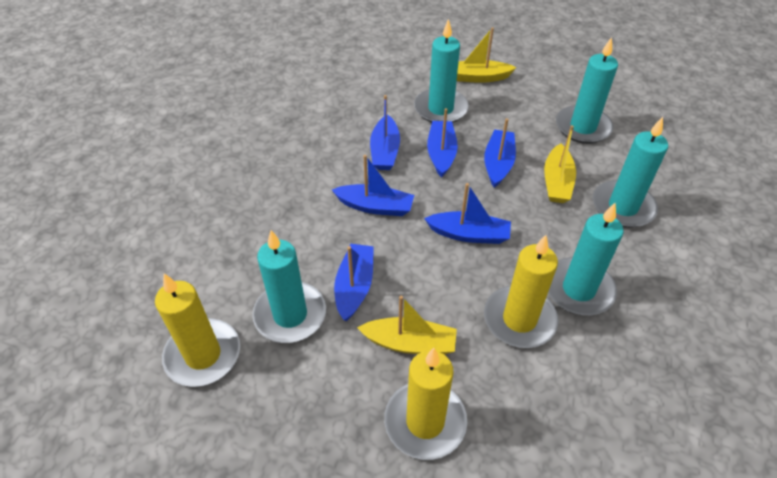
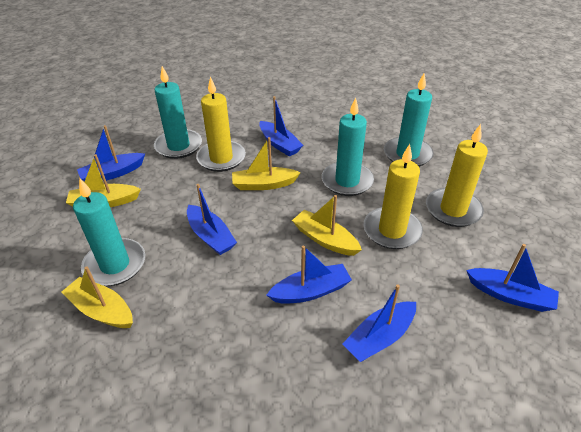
turquoise candle: 5 -> 4
yellow boat: 3 -> 4

